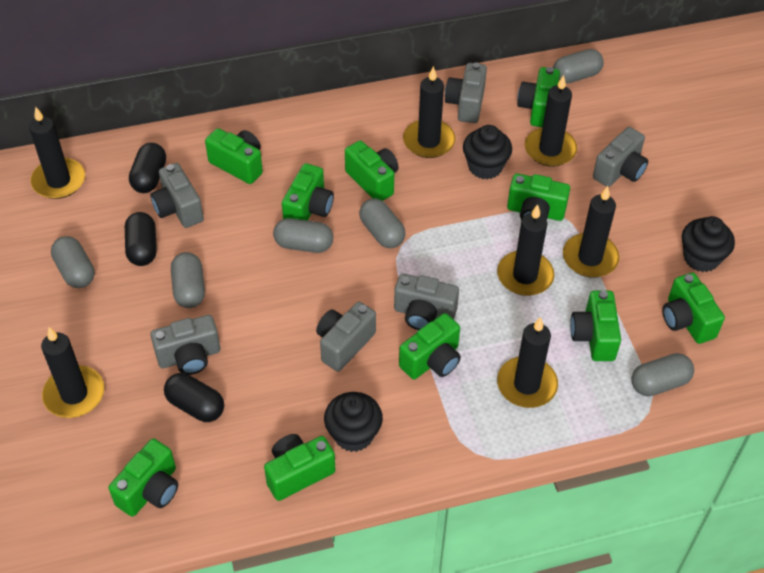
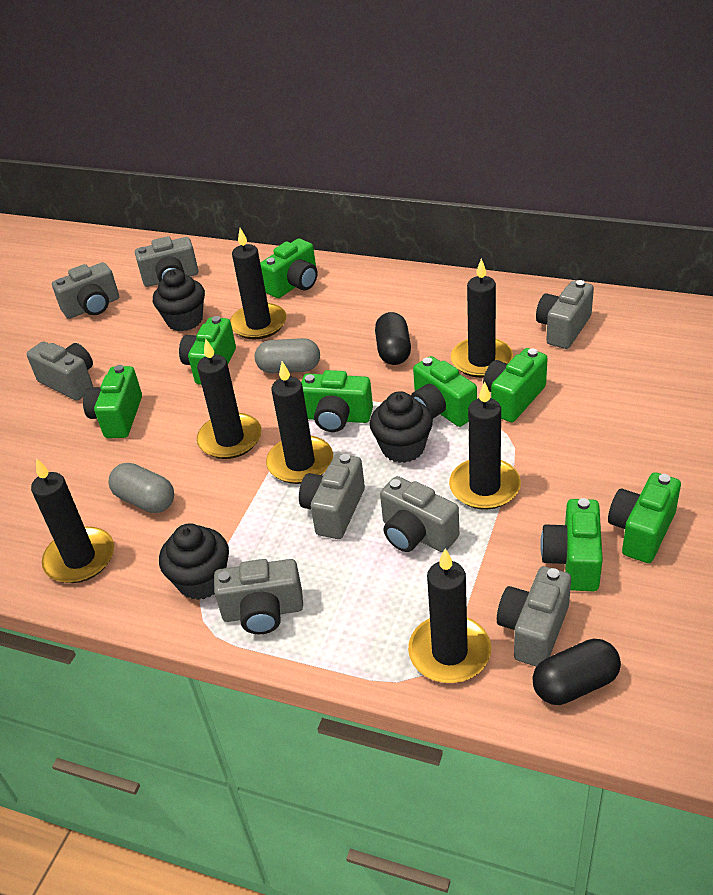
black capsule: 3 -> 2
green camera: 10 -> 8
grey camera: 6 -> 8
grey capsule: 6 -> 2

